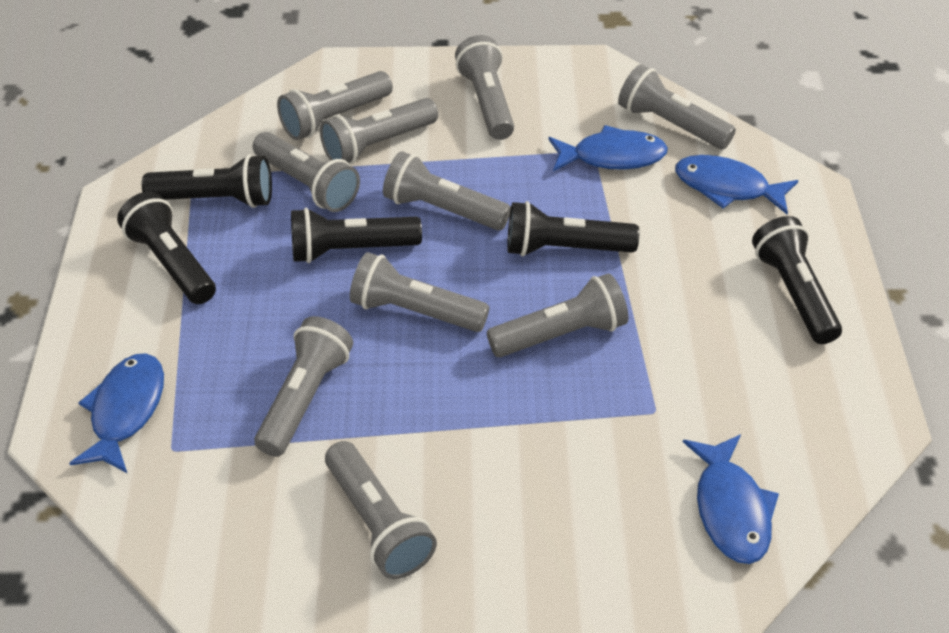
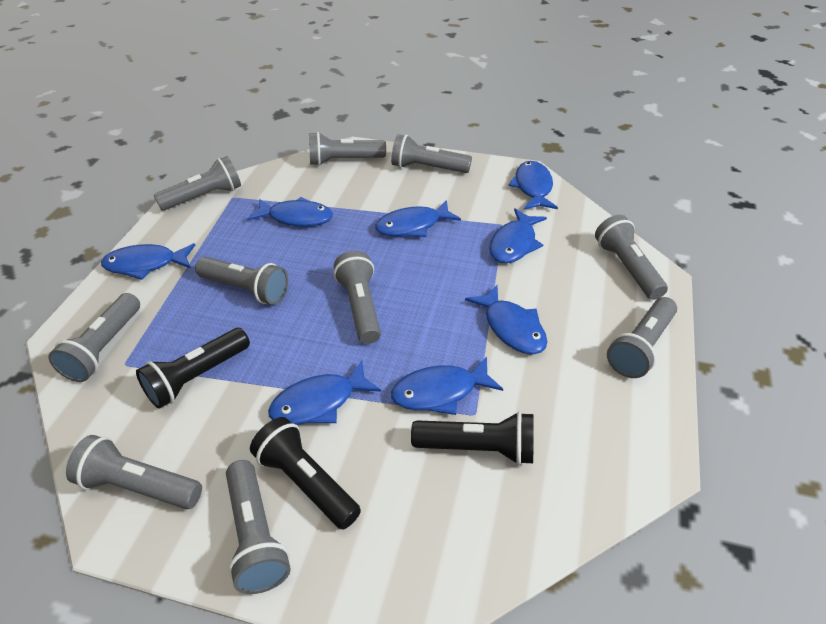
black flashlight: 5 -> 3
blue fish: 4 -> 8

